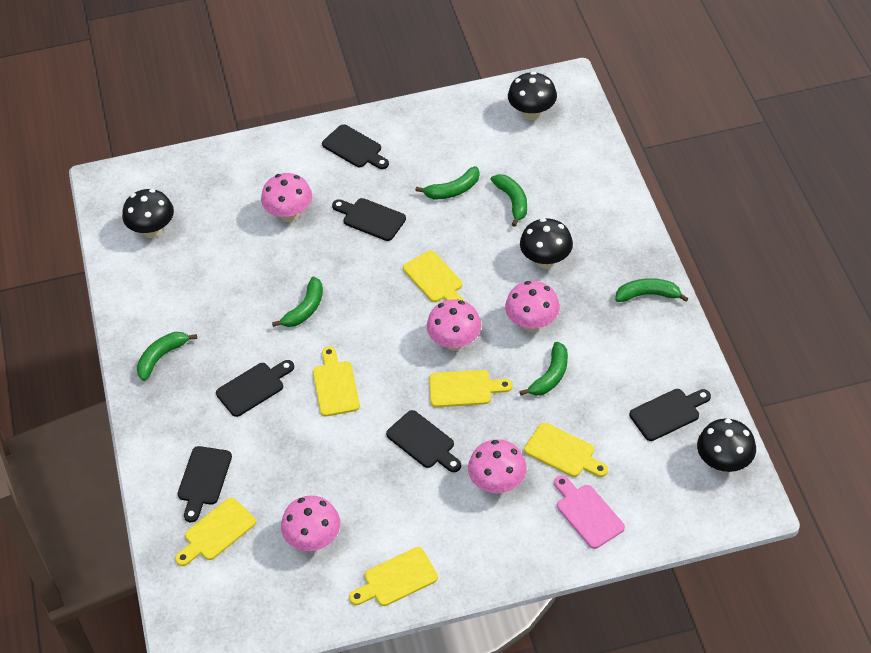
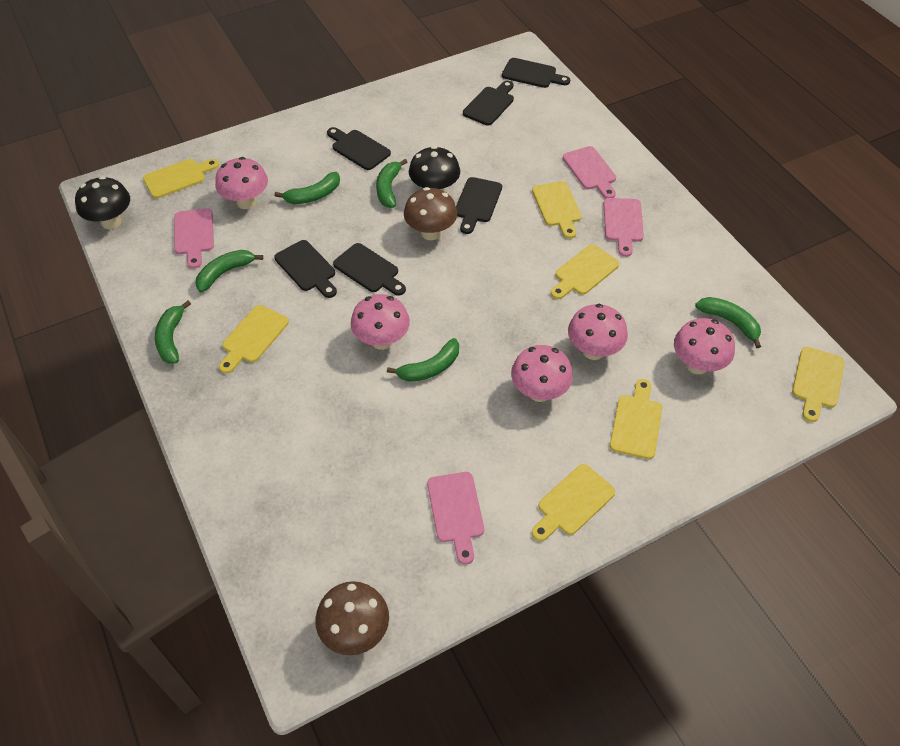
black mushroom: 4 -> 2
brown mushroom: 0 -> 2
pink cutting board: 1 -> 4
yellow cutting board: 6 -> 7

